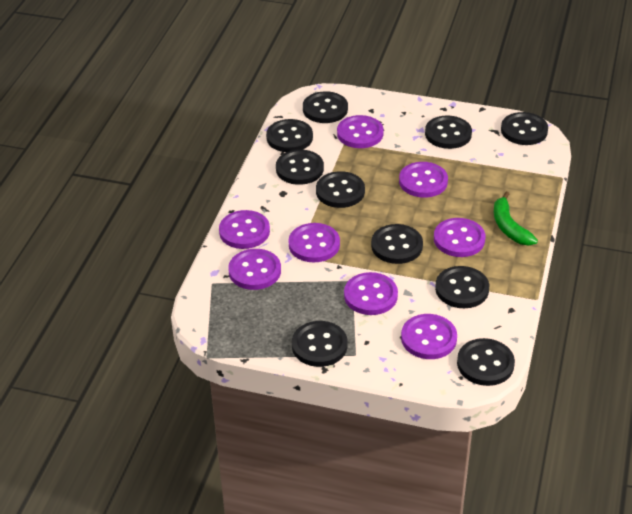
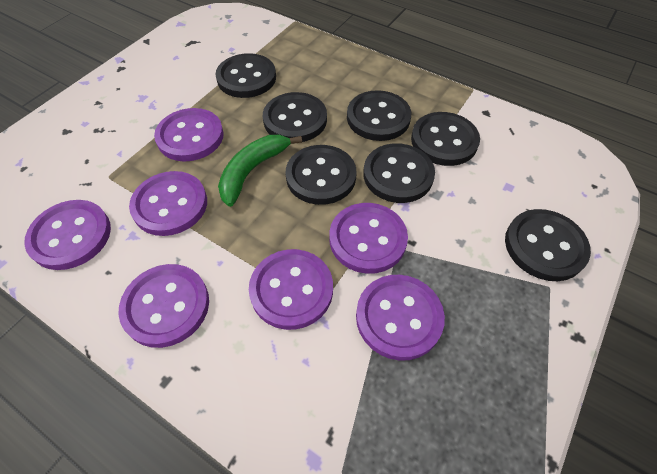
black button: 10 -> 7
purple button: 8 -> 7

